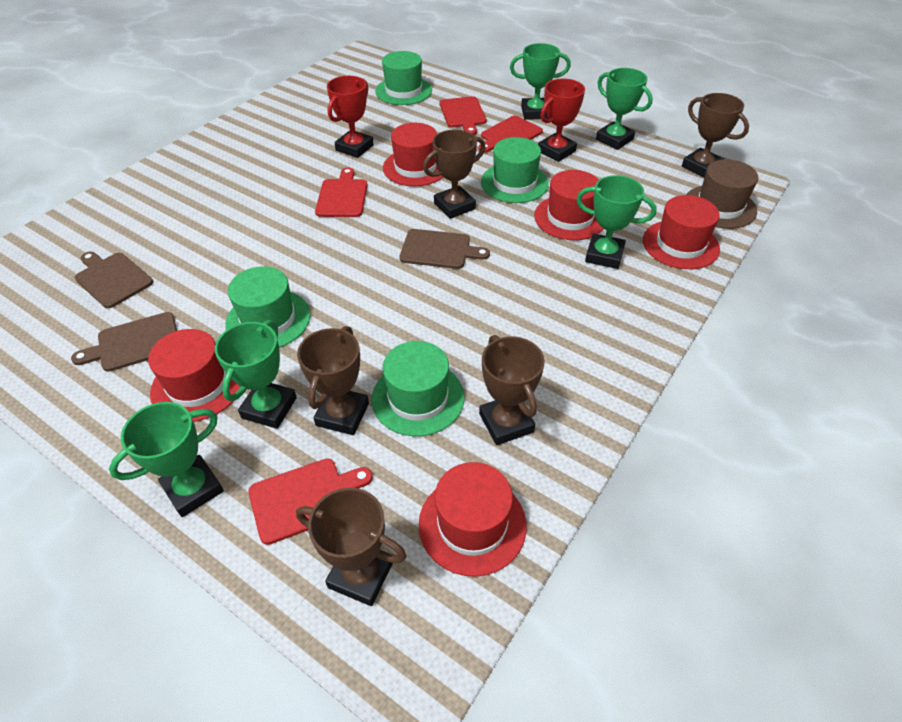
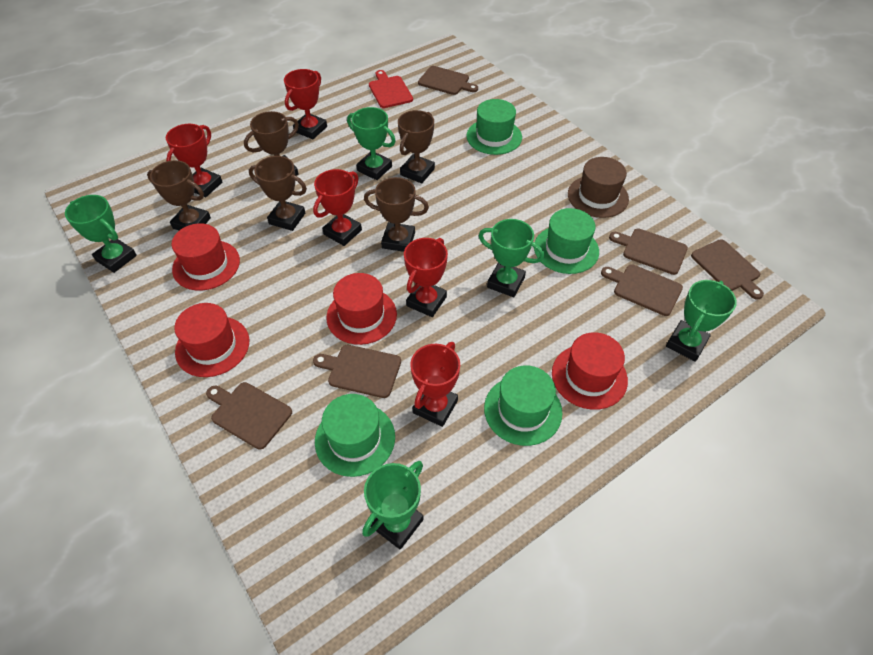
brown cutting board: 3 -> 6
red cutting board: 4 -> 1
red hat: 5 -> 4
red trophy: 2 -> 5

